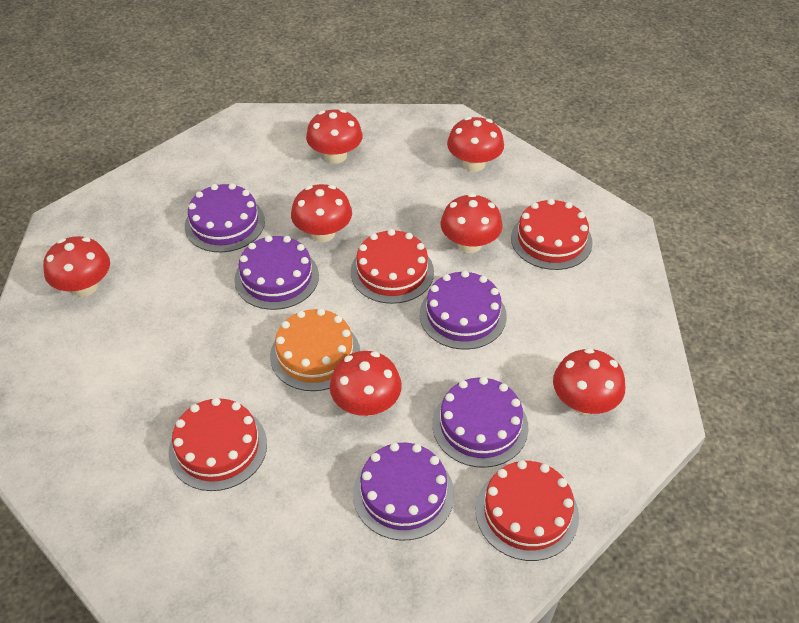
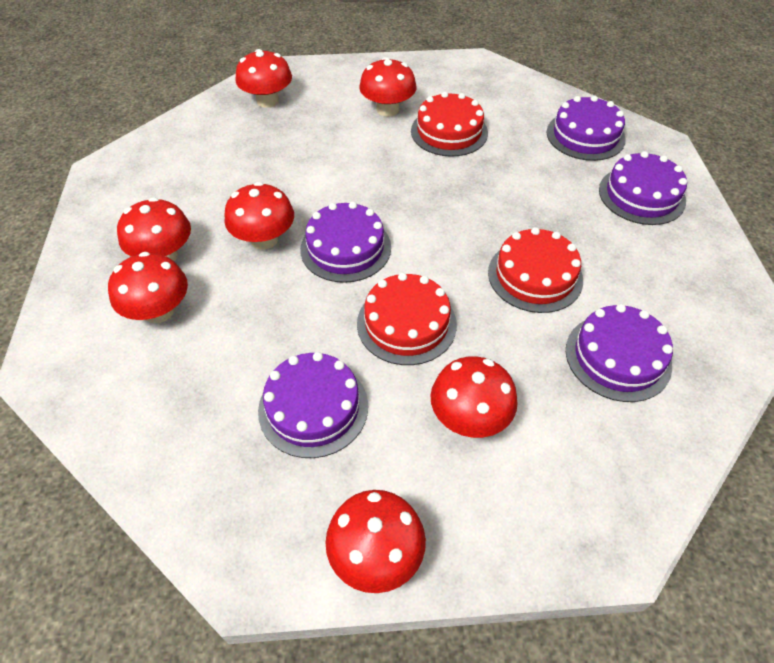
orange cake: 1 -> 0
red cake: 4 -> 3

